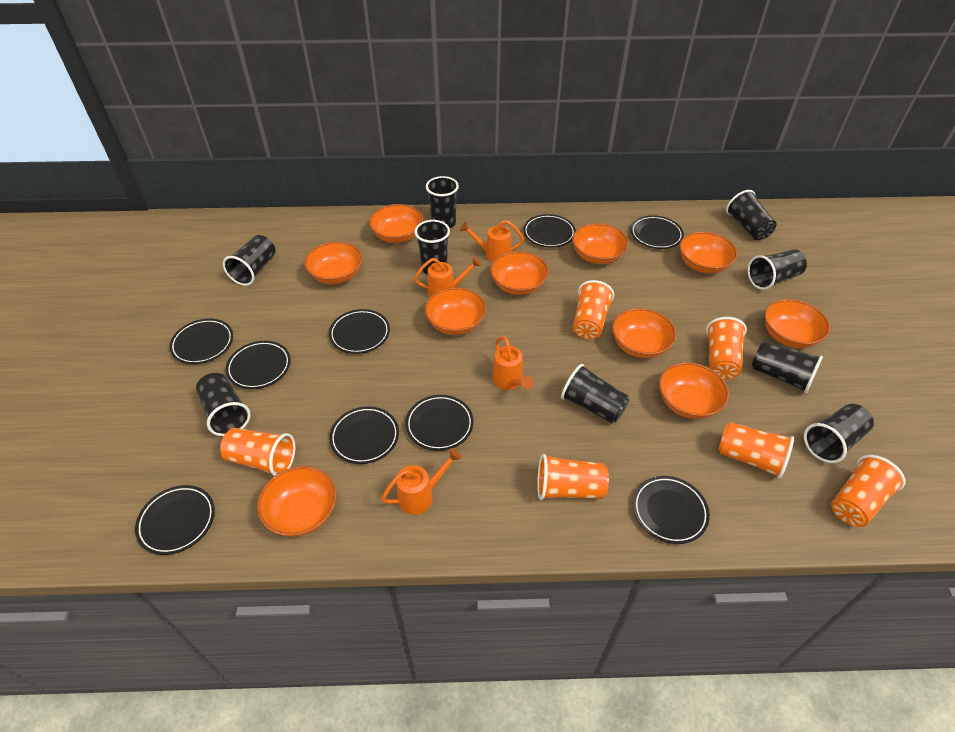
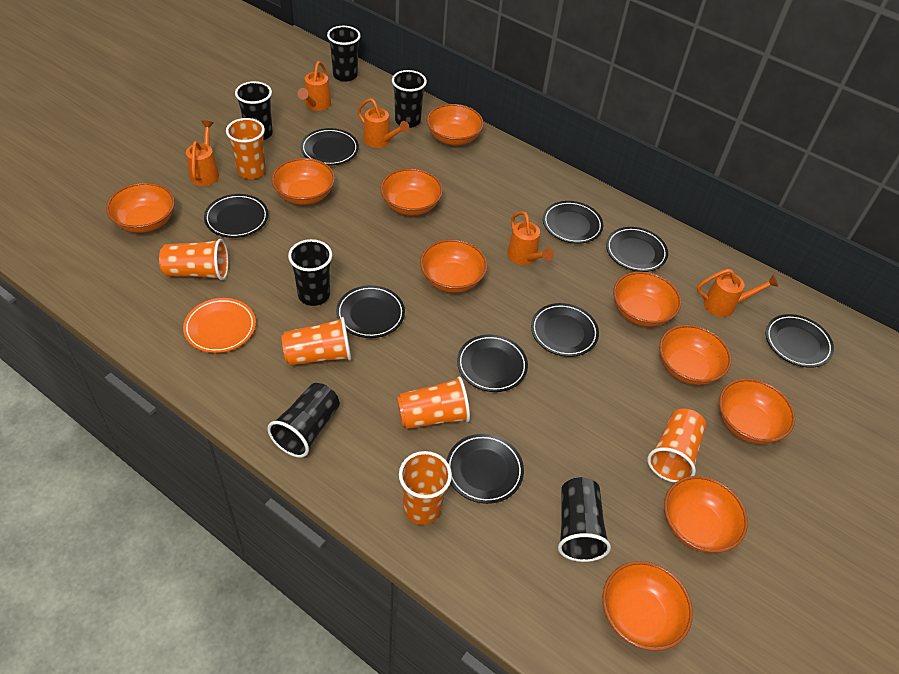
black cup: 9 -> 6
orange plate: 0 -> 1
orange watering can: 4 -> 5

